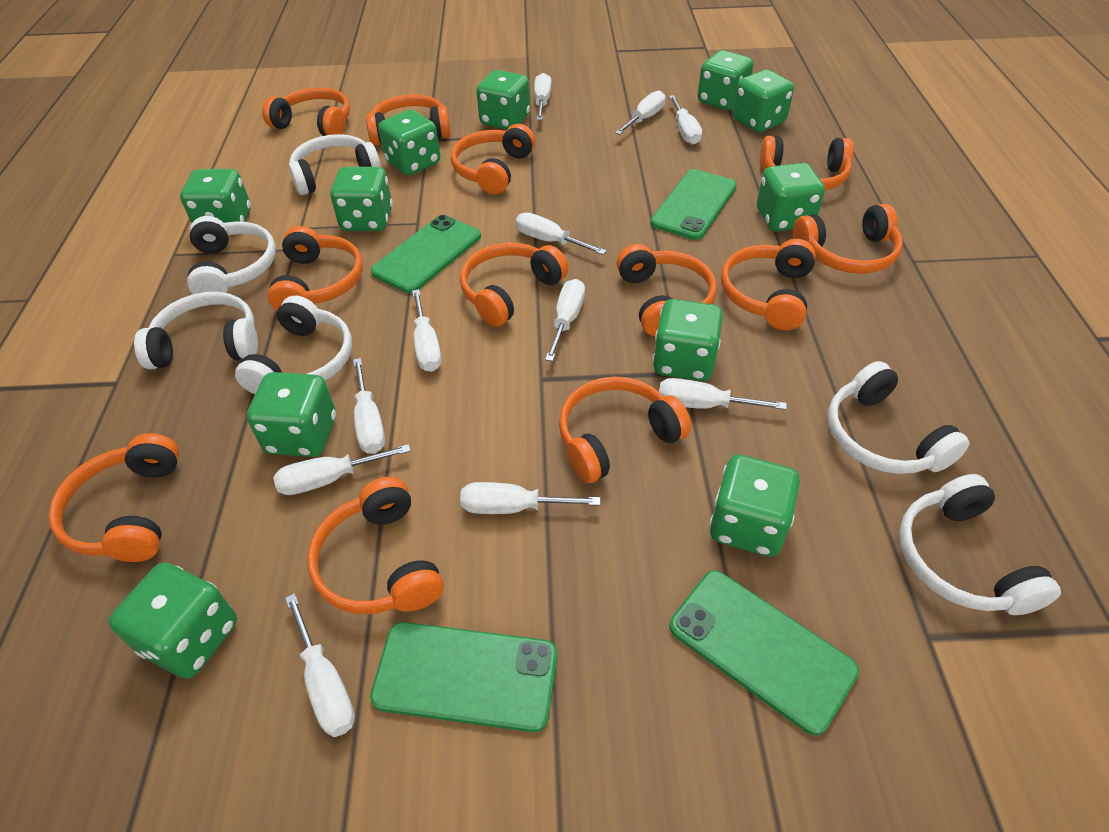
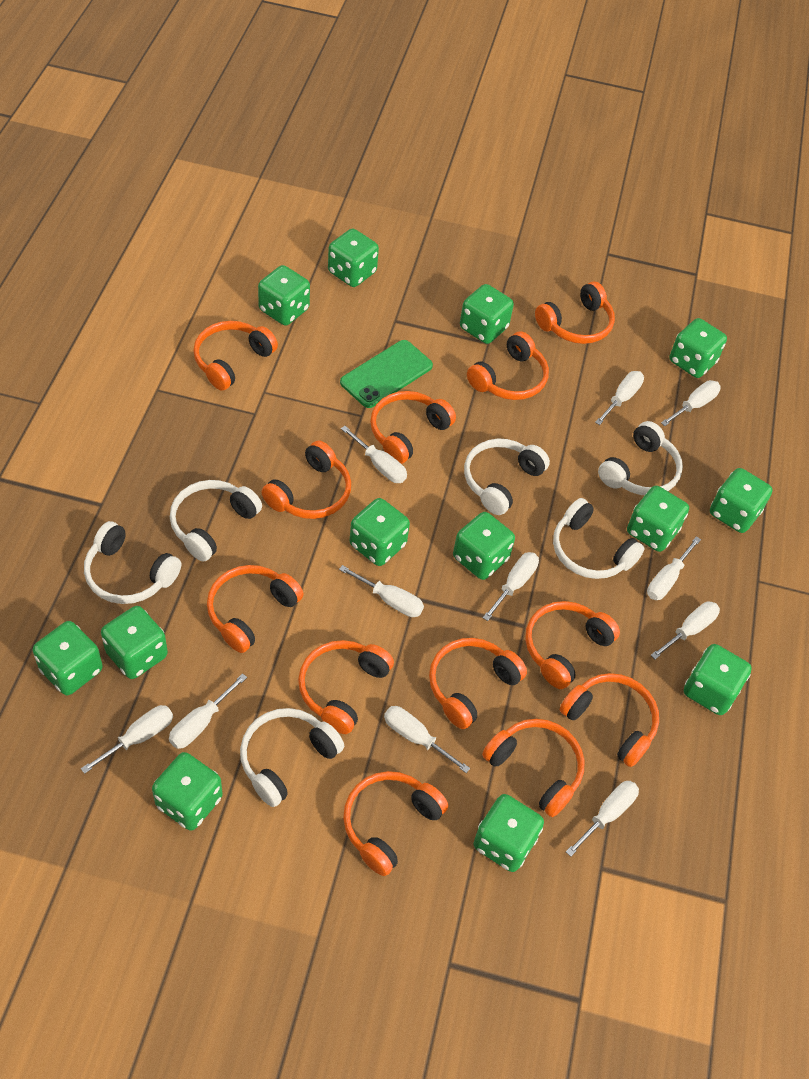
green dice: 11 -> 13
green phone: 4 -> 1

